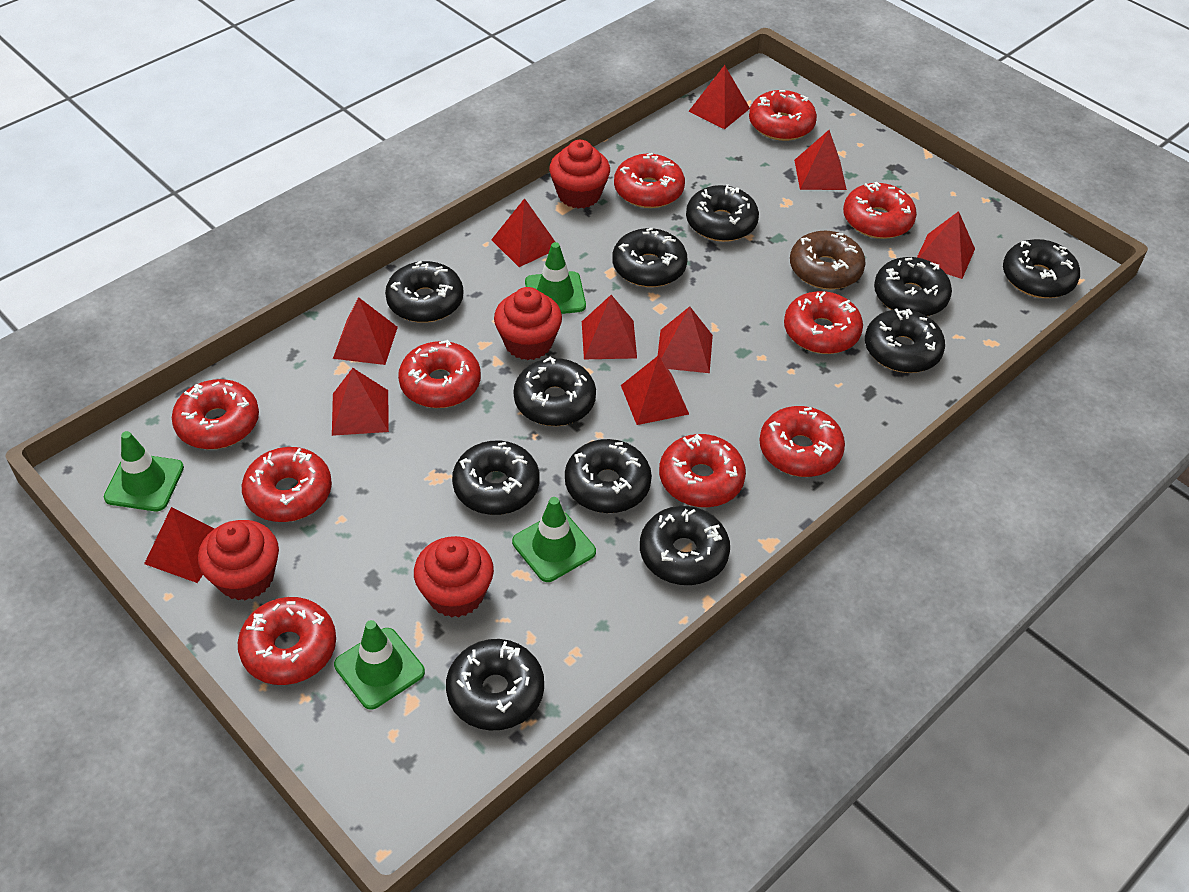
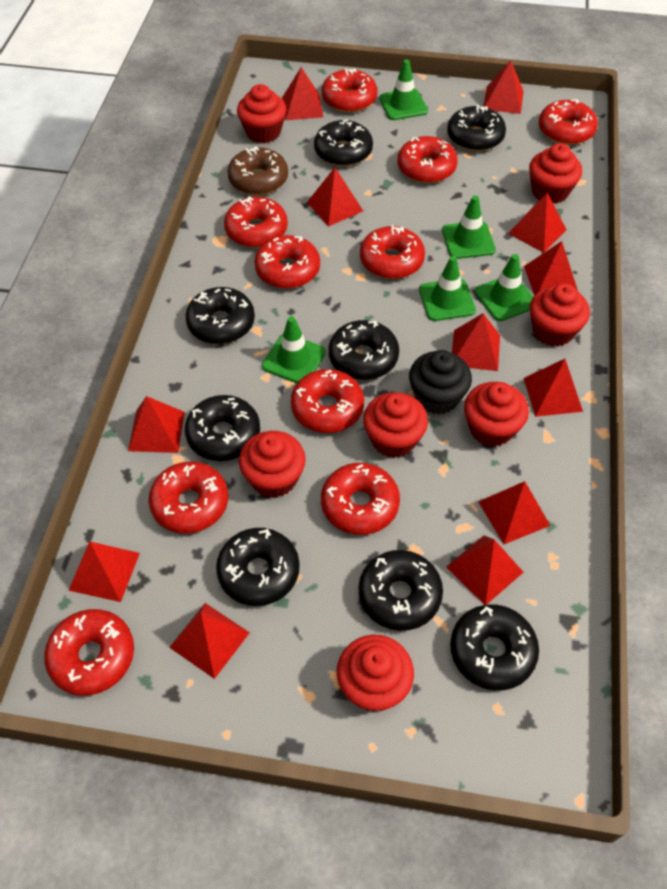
black cupcake: 0 -> 1
black donut: 11 -> 8
green traffic cone: 4 -> 5
red cupcake: 4 -> 7
red pyramid: 10 -> 12

